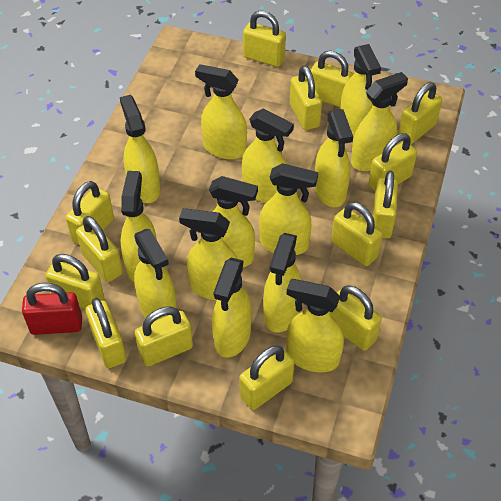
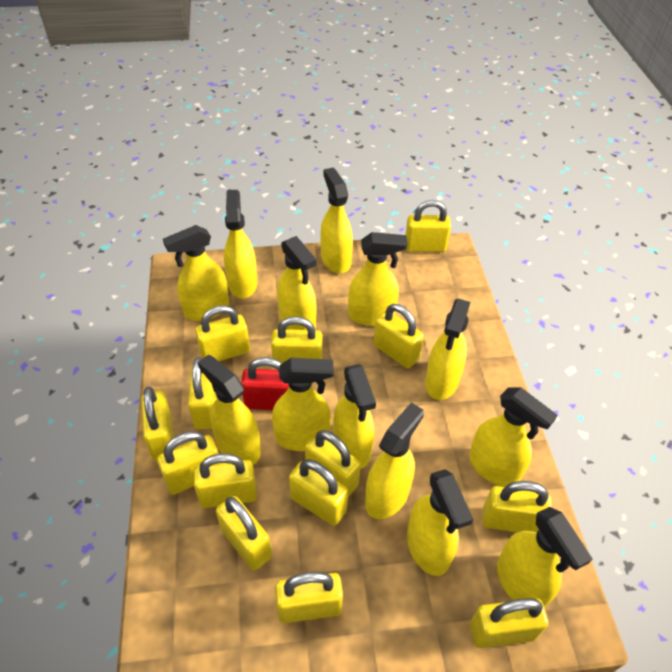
yellow spray bottle: 14 -> 13

